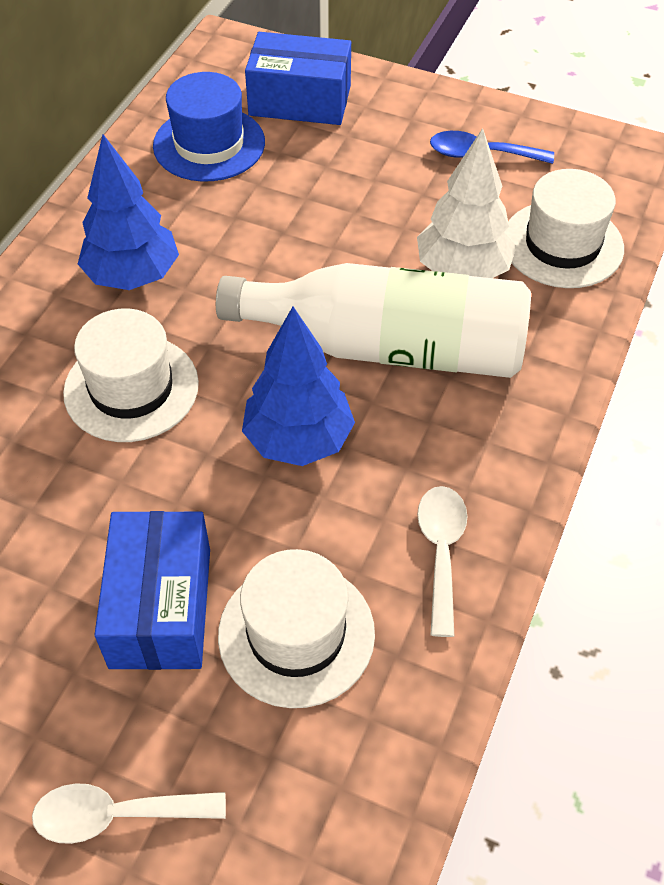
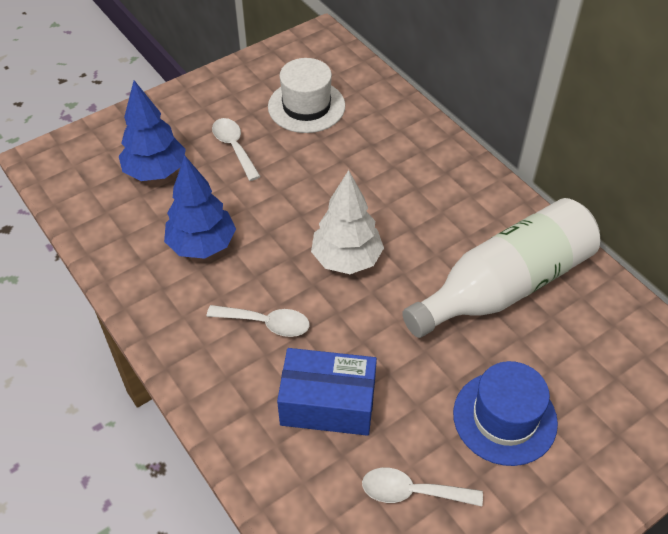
blue box: 2 -> 1
blue spoon: 1 -> 0
white hat: 3 -> 1
white spoon: 2 -> 3

